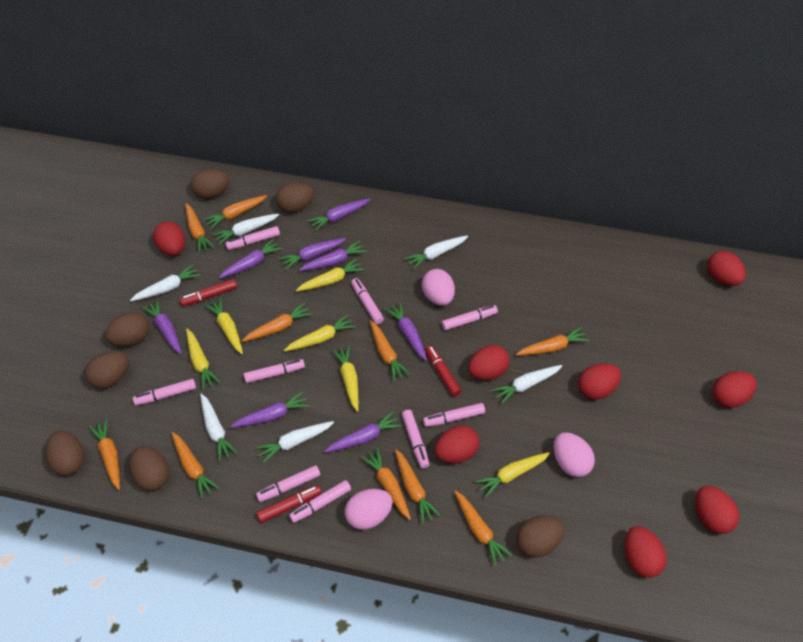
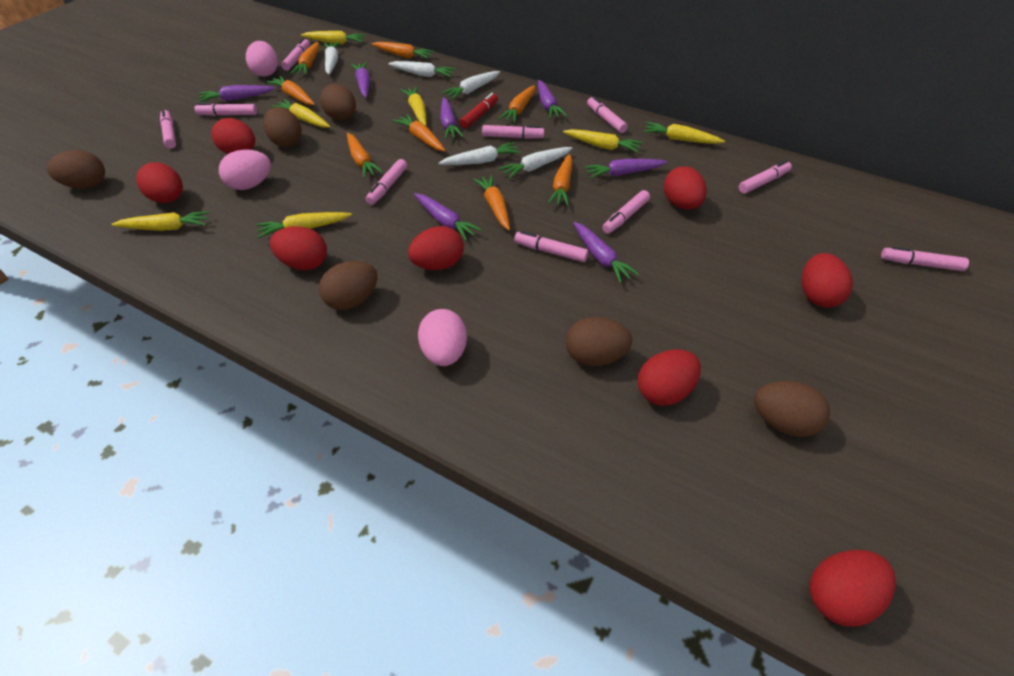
brown egg: 7 -> 6
orange carrot: 10 -> 8
pink marker: 9 -> 10
purple carrot: 8 -> 7
red marker: 3 -> 1
white carrot: 6 -> 5
yellow carrot: 6 -> 7

